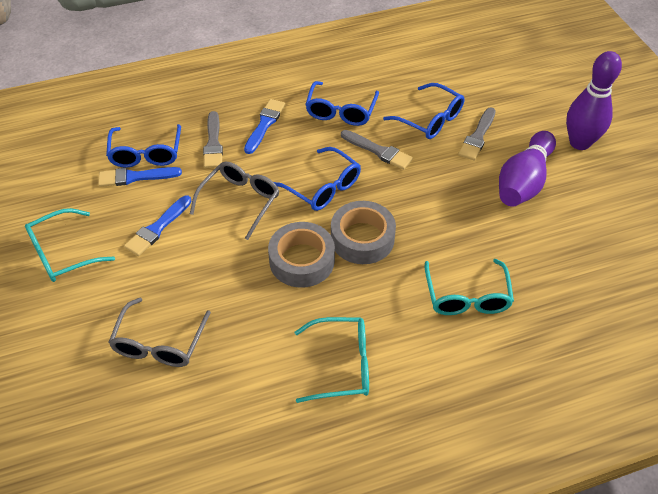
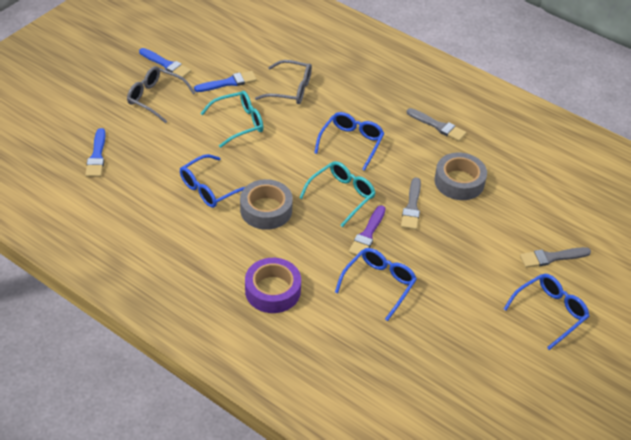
purple bowling pin: 2 -> 0
purple brush: 0 -> 1
purple tape: 0 -> 1
turquoise glasses: 3 -> 2

